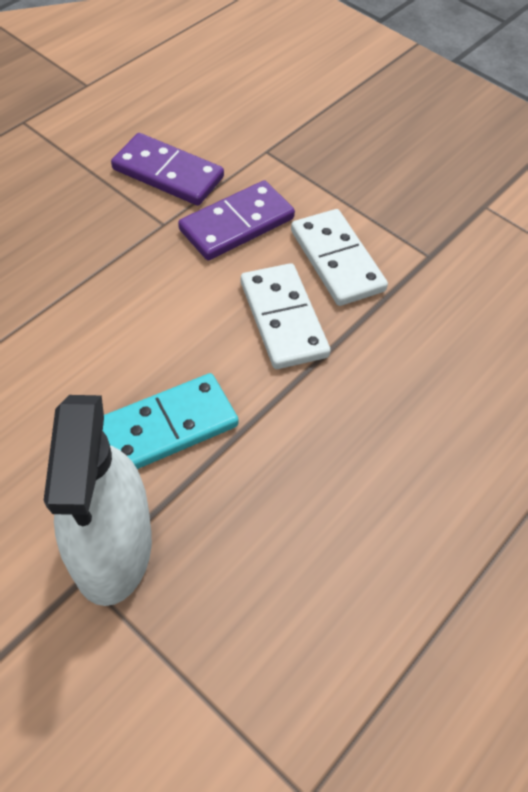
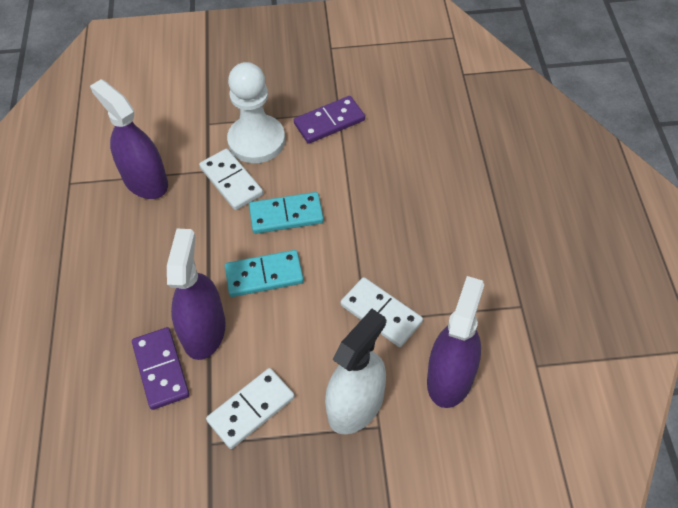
purple spray bottle: 0 -> 3
turquoise domino: 1 -> 2
white domino: 2 -> 3
white pawn: 0 -> 1

